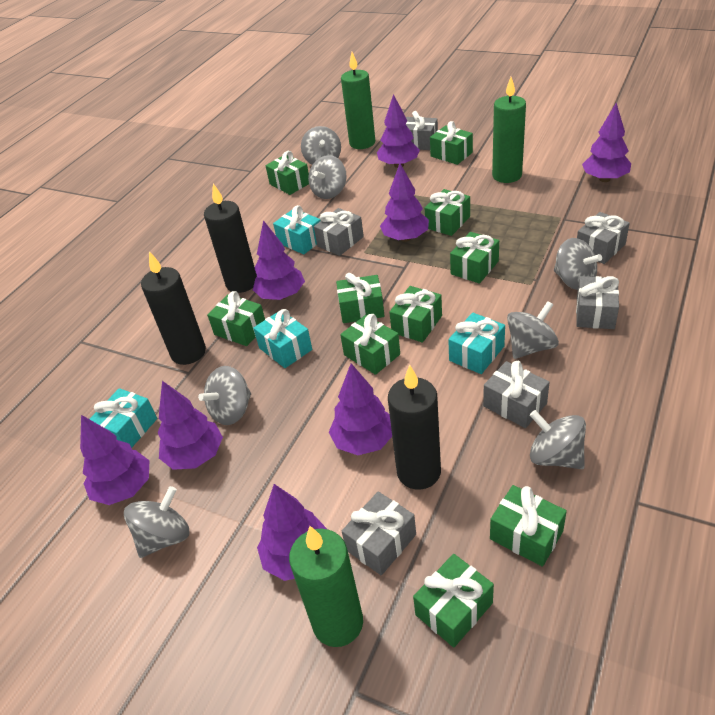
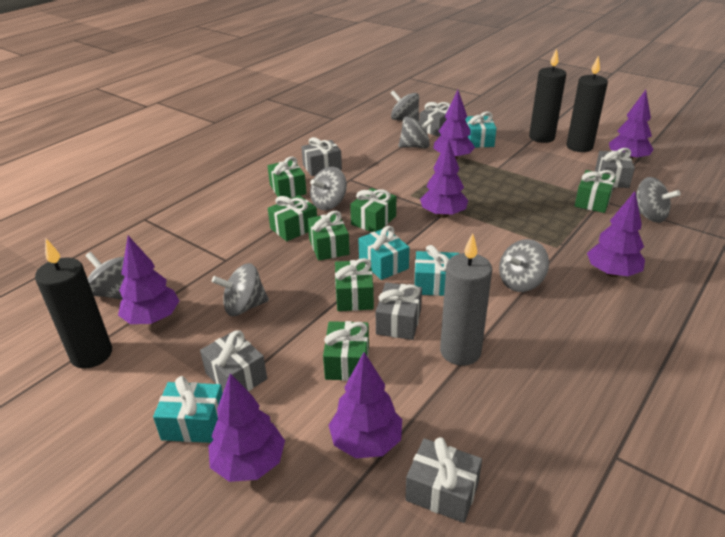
green candle: 3 -> 0
green gift: 10 -> 7
grey candle: 0 -> 1
purple tree: 8 -> 7

